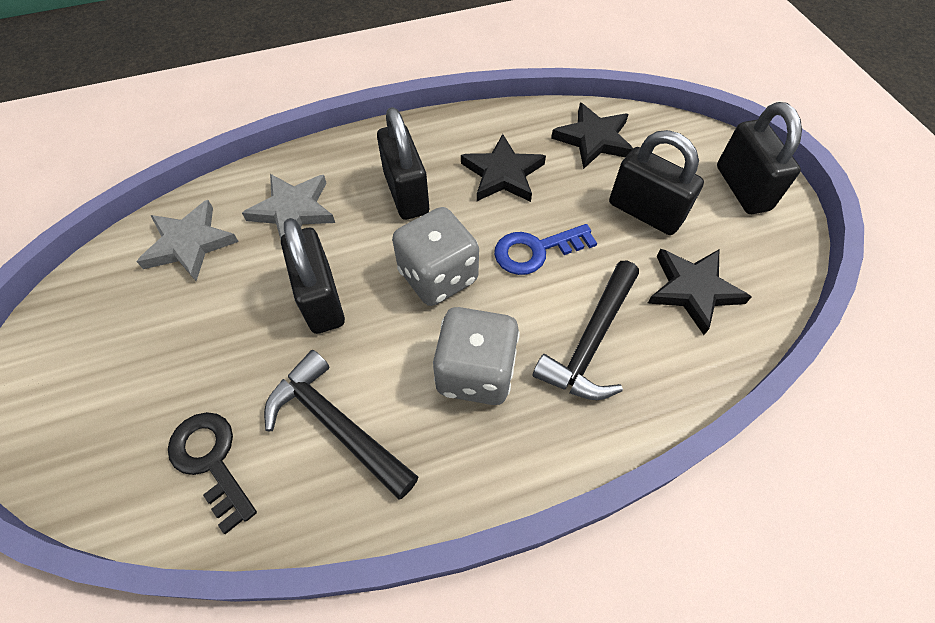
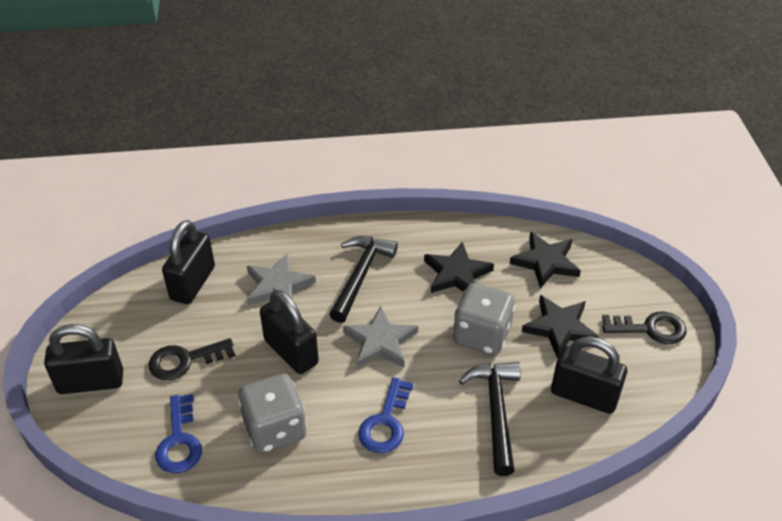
black key: 1 -> 2
blue key: 1 -> 2

